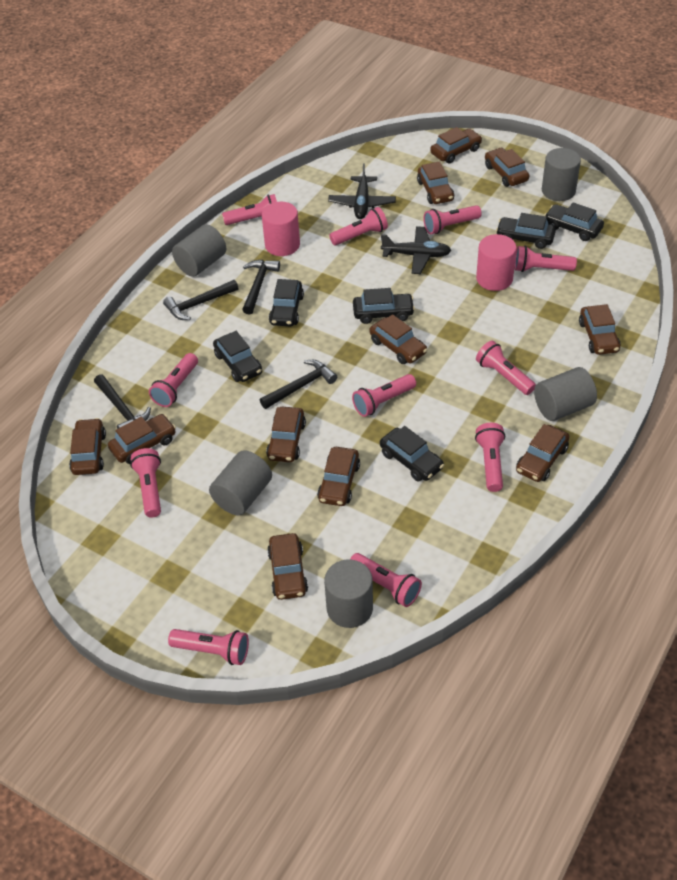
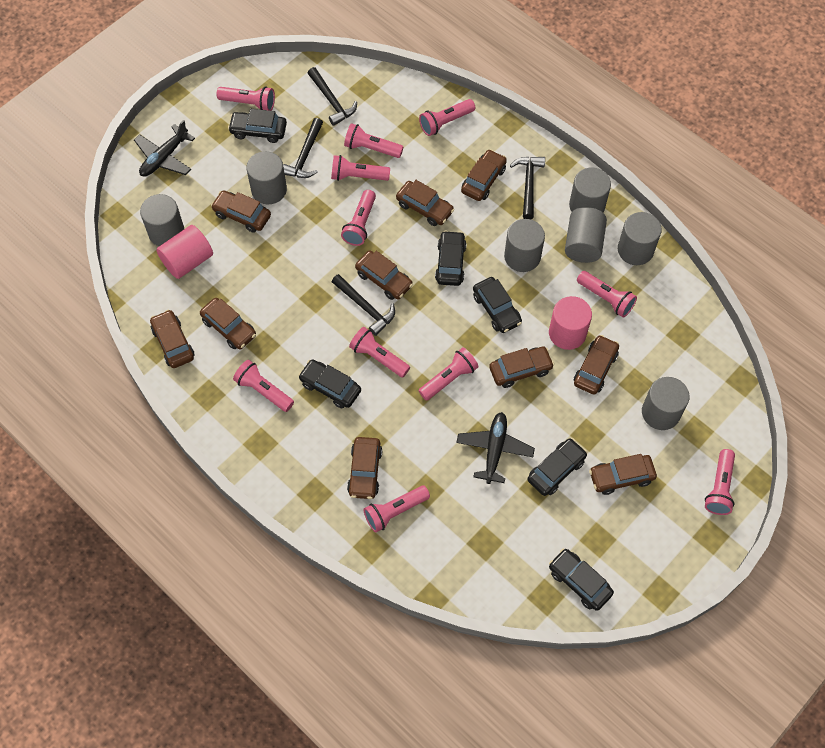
brown car: 11 -> 10
grey cylinder: 5 -> 7

